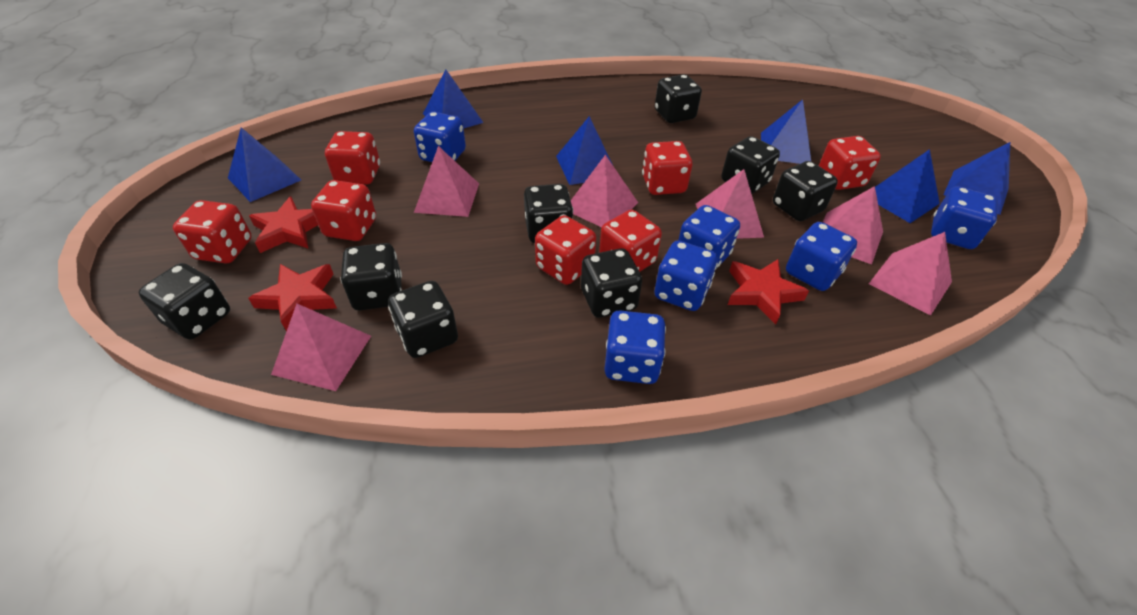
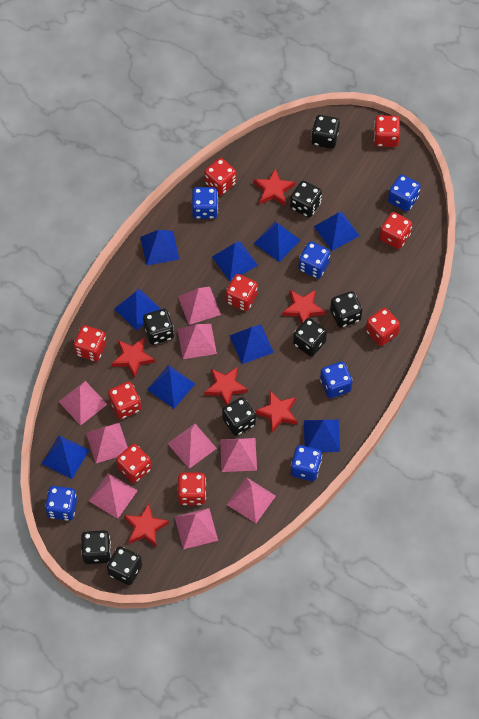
blue pyramid: 6 -> 9
pink pyramid: 6 -> 9
red dice: 7 -> 9
red star: 3 -> 6

